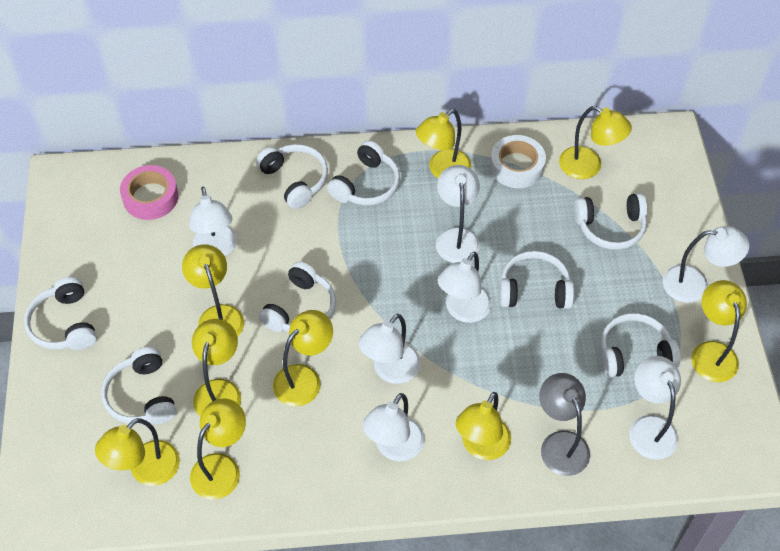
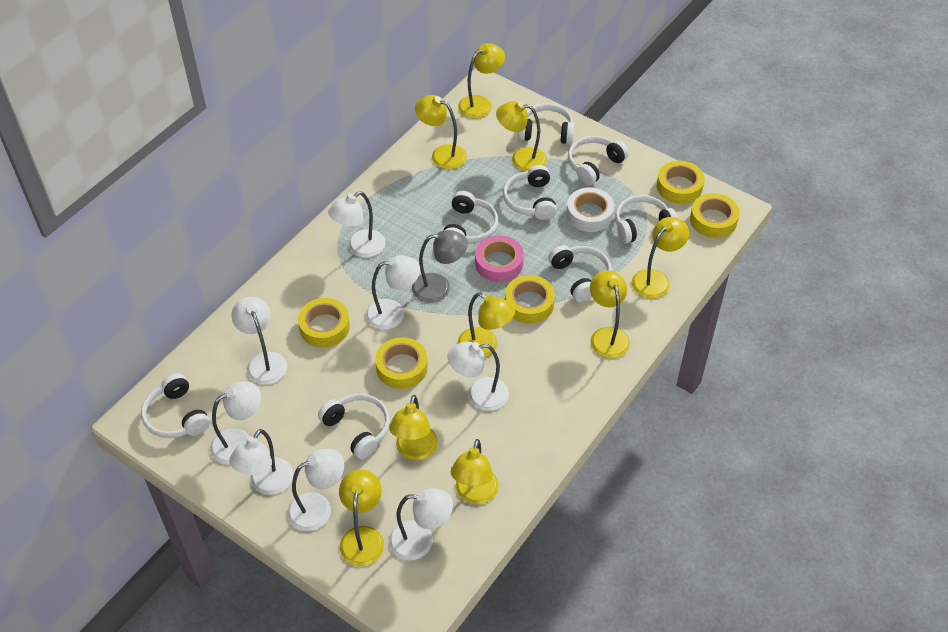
white lamp: 7 -> 8
yellow tape: 0 -> 5

